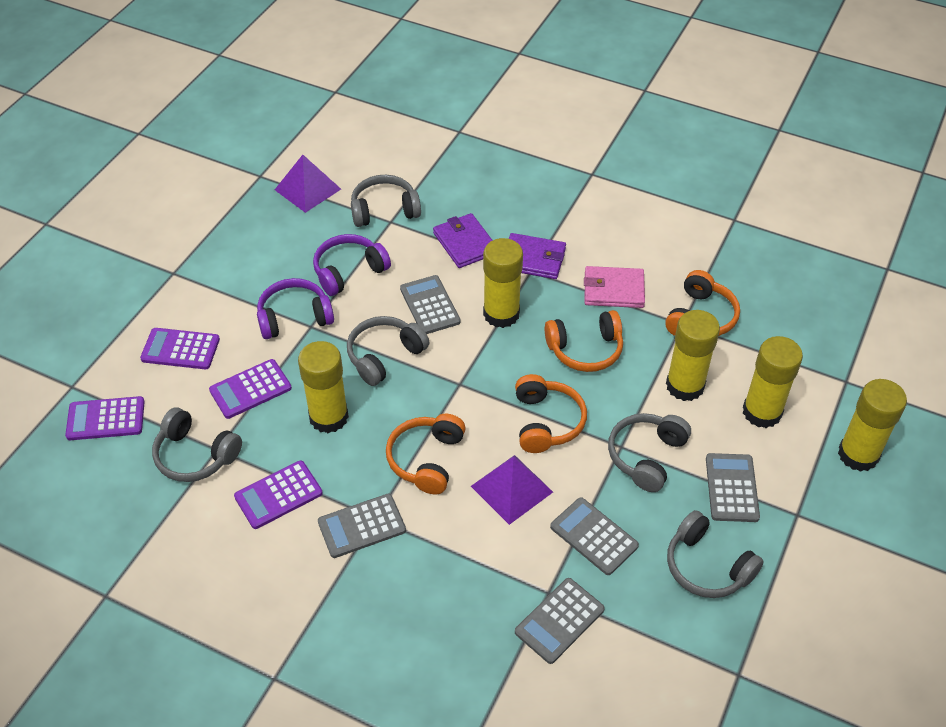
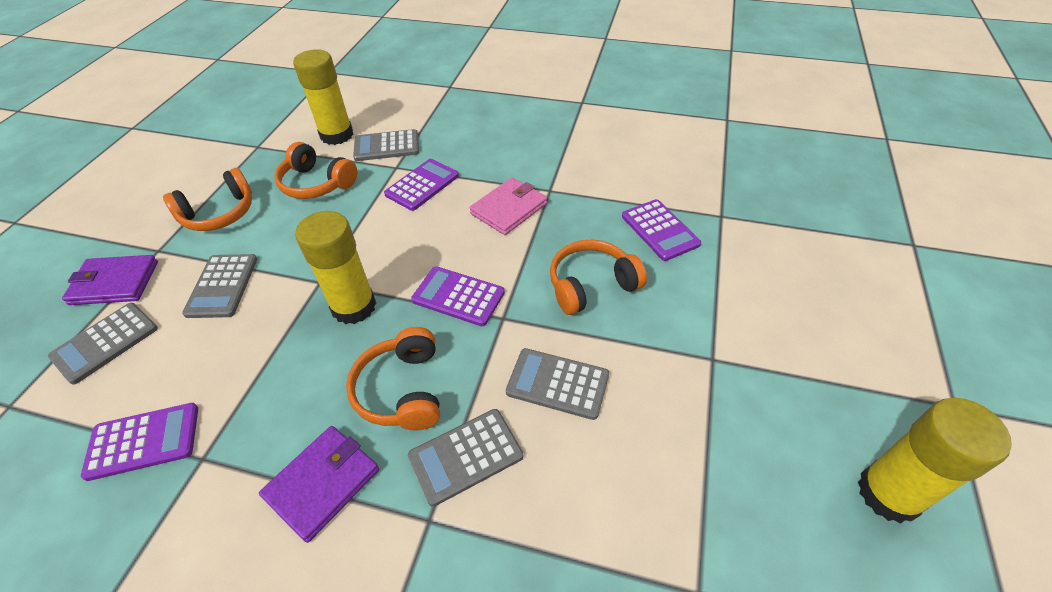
grey headphones: 5 -> 0
purple headphones: 2 -> 0
purple pyramid: 2 -> 0
yellow glue stick: 5 -> 3

